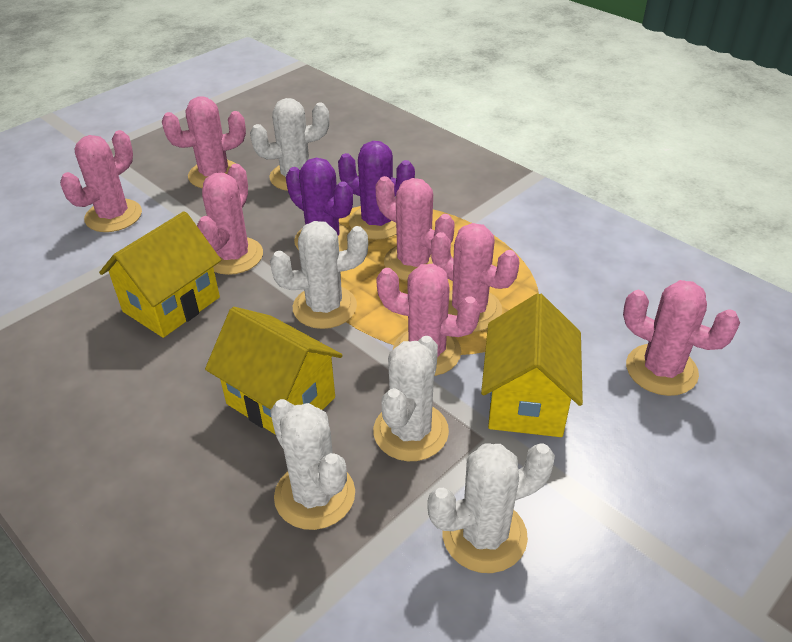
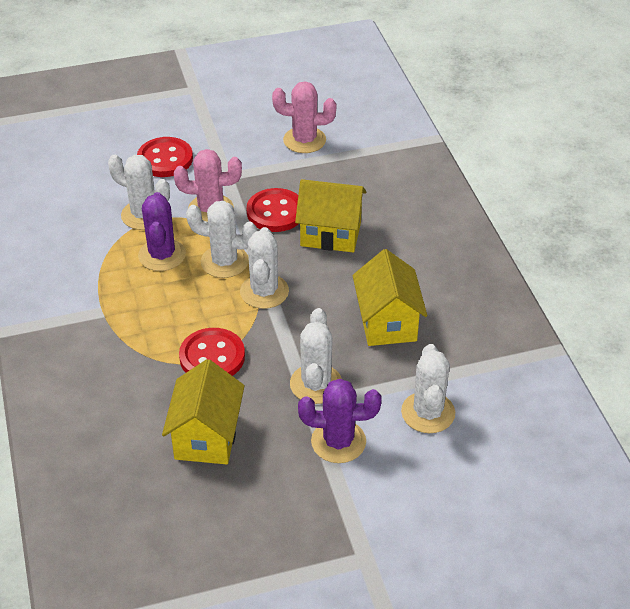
pink cactus: 7 -> 2
red button: 0 -> 3

